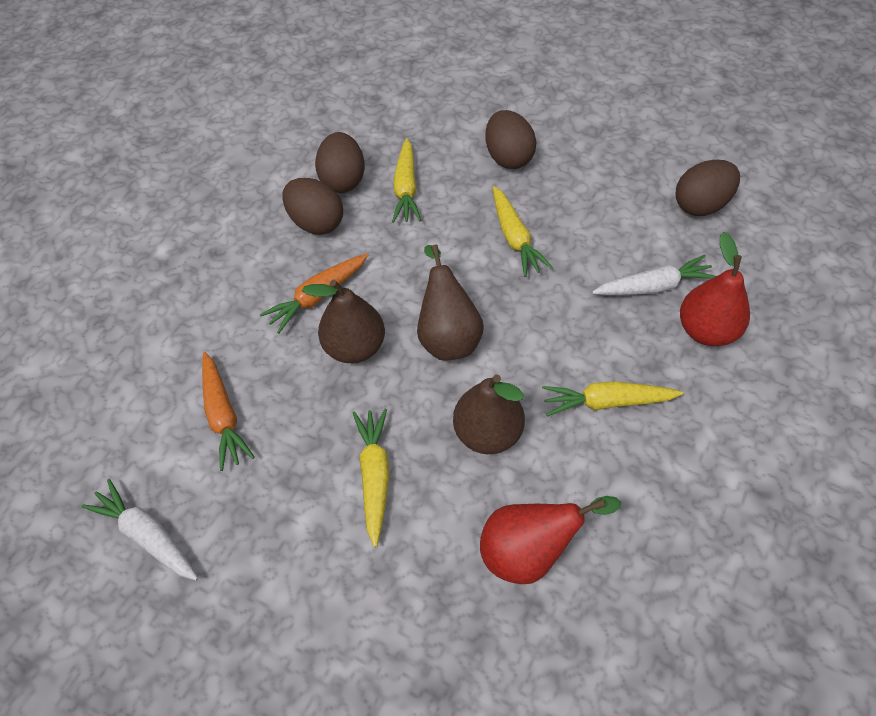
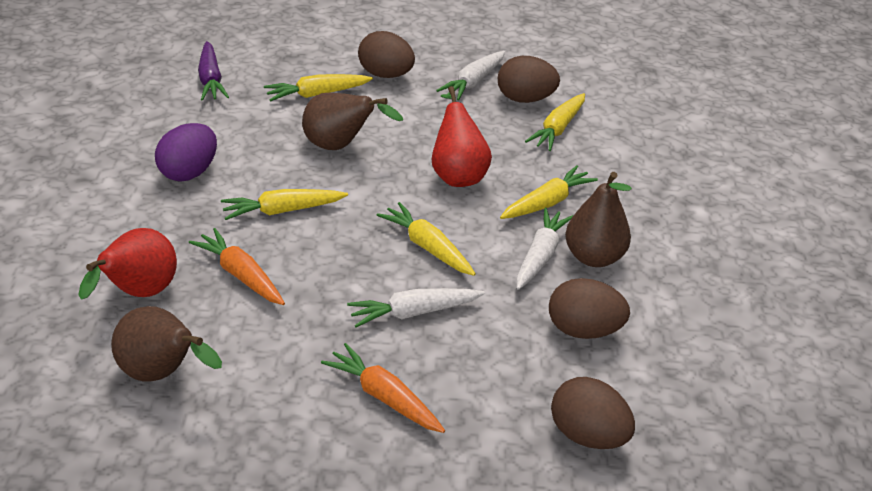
purple carrot: 0 -> 1
purple egg: 0 -> 1
white carrot: 2 -> 3
yellow carrot: 4 -> 5

